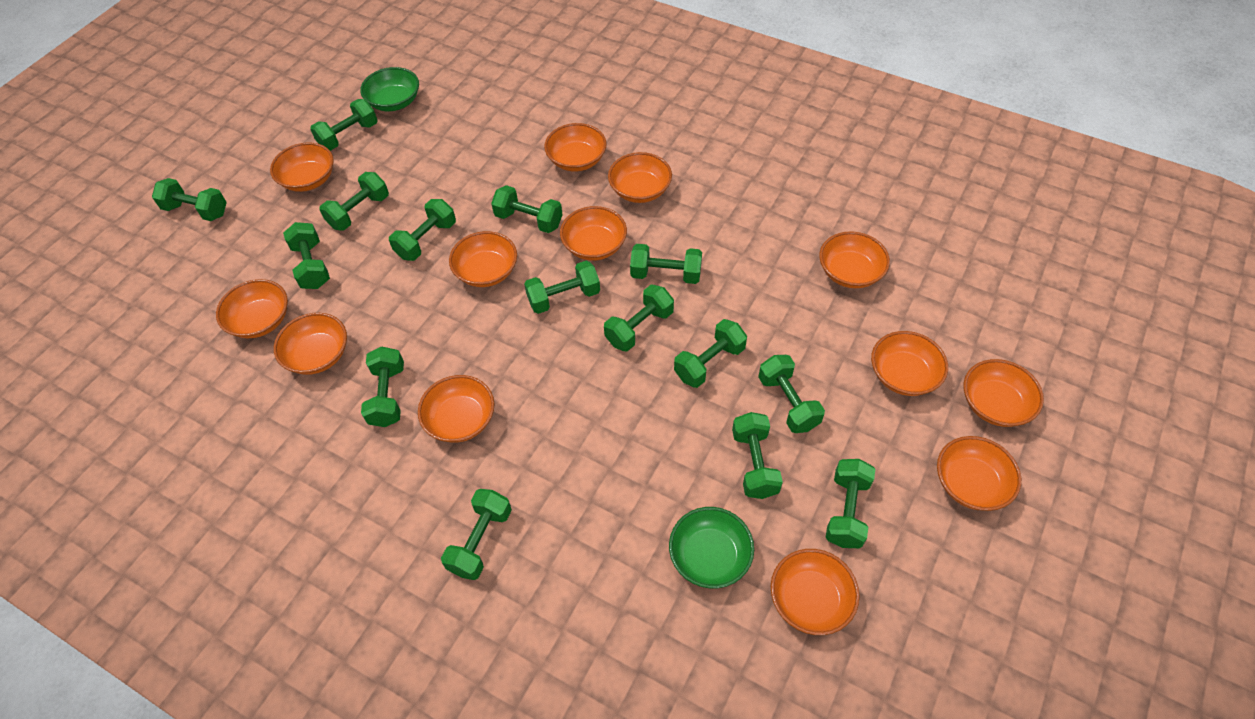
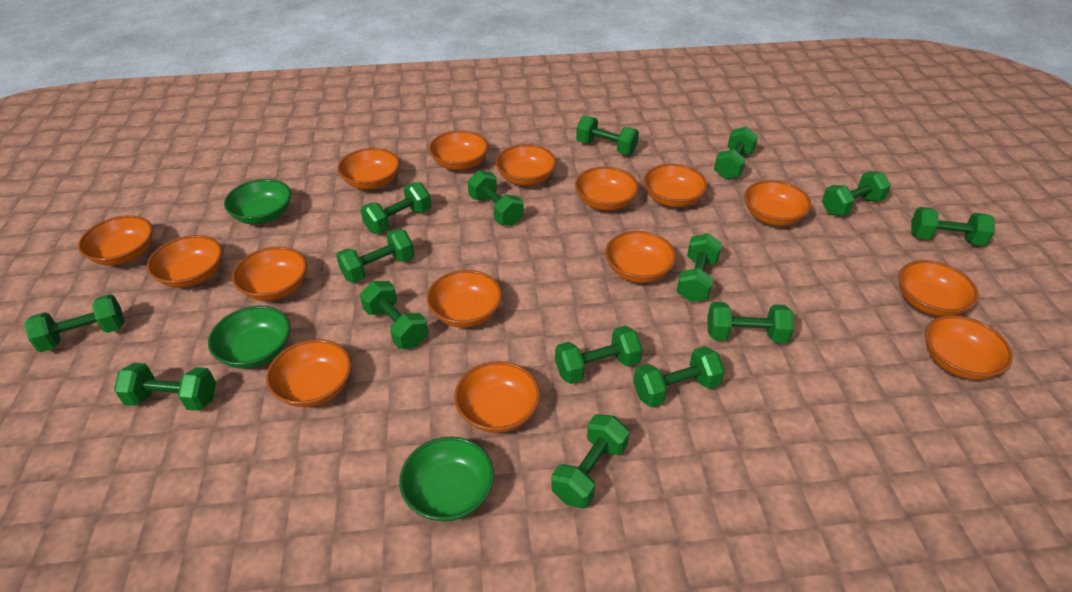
green bowl: 2 -> 3
orange bowl: 13 -> 15

